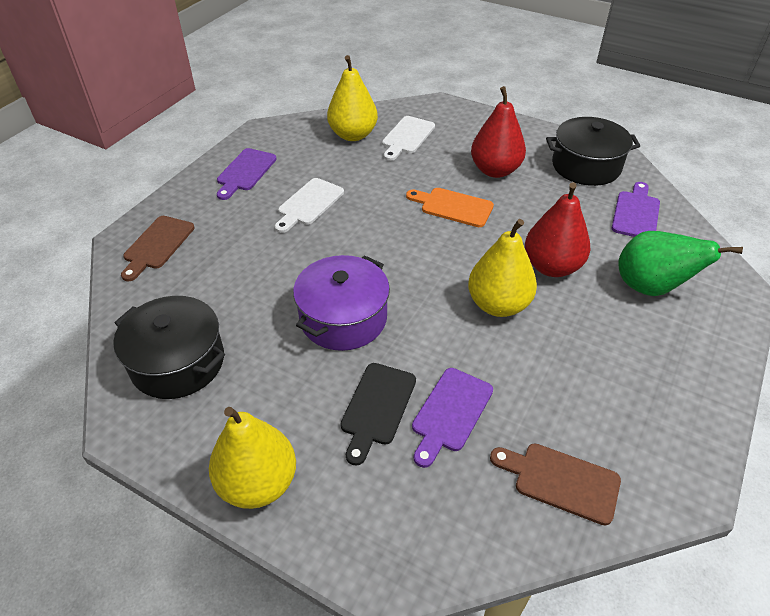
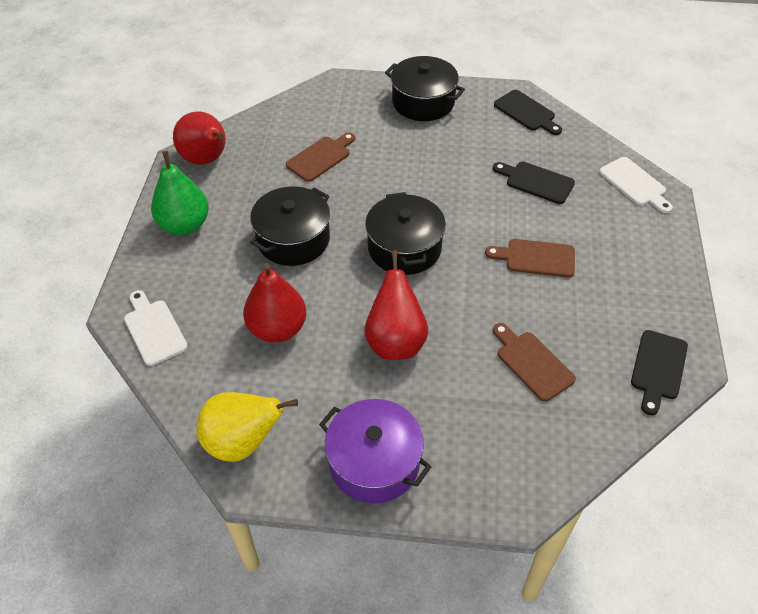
black cutting board: 1 -> 3
black pot: 2 -> 3
brown cutting board: 2 -> 3
orange cutting board: 1 -> 0
purple cutting board: 3 -> 0
red pear: 2 -> 3
yellow pear: 3 -> 1

